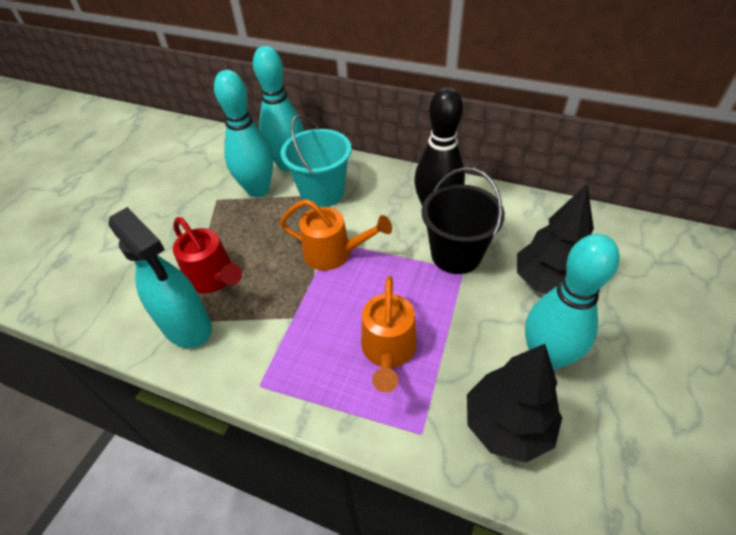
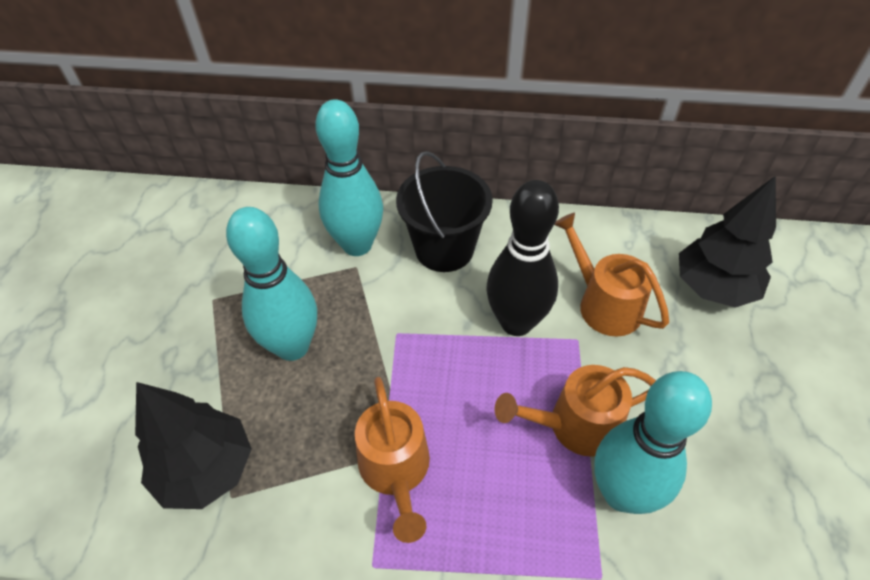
orange watering can: 2 -> 3
red watering can: 1 -> 0
turquoise bucket: 1 -> 0
turquoise spray bottle: 1 -> 0

